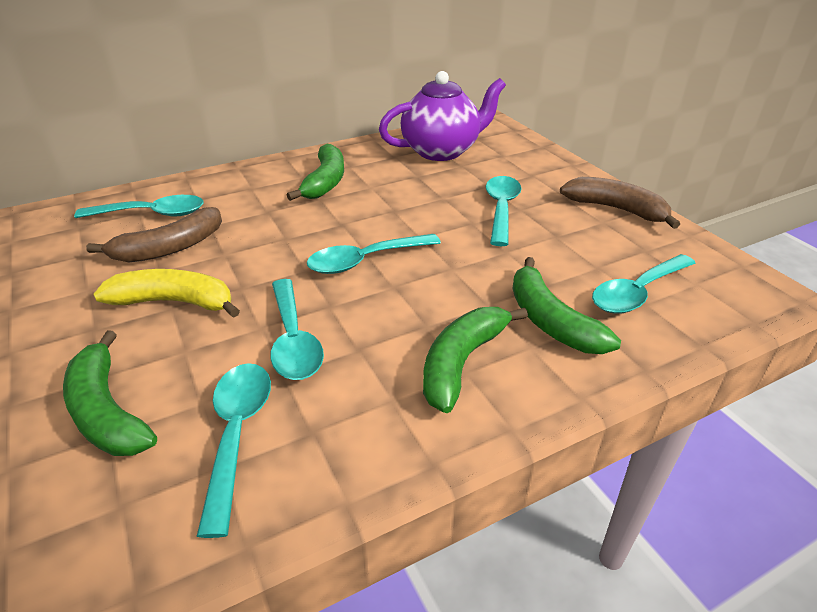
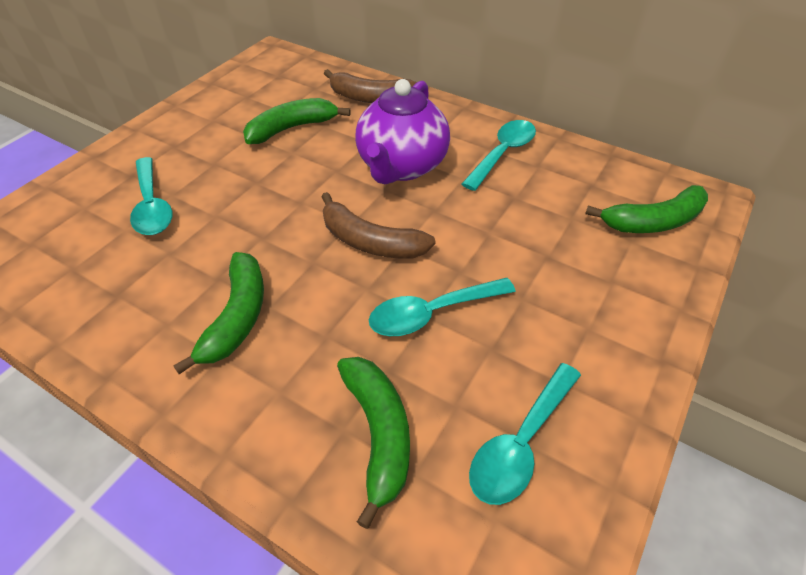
turquoise spoon: 6 -> 4
yellow banana: 1 -> 0

